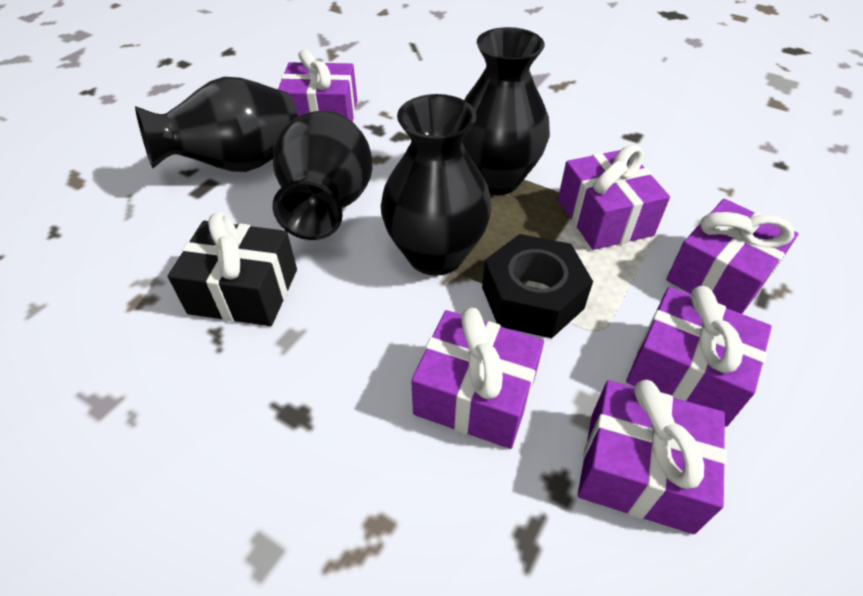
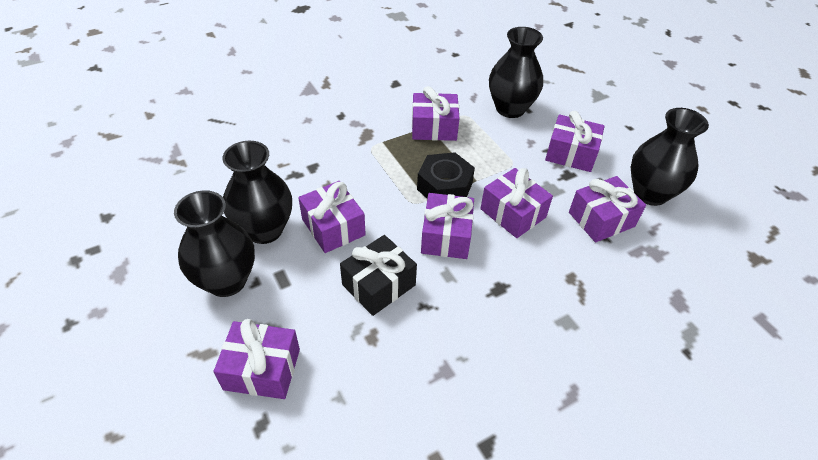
purple gift: 6 -> 7

